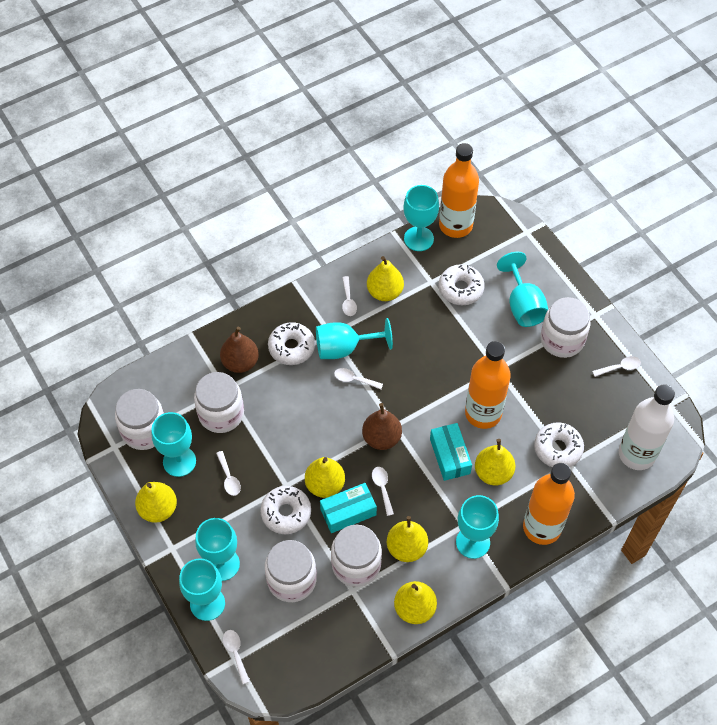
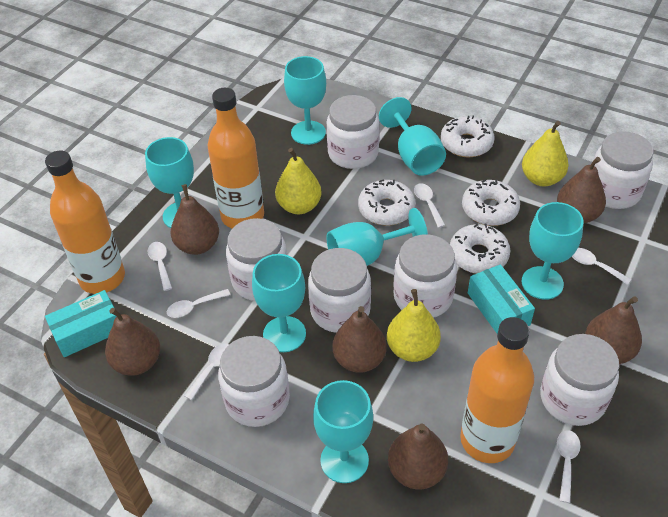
brown pear: 2 -> 6
white bottle: 1 -> 0
white jar: 5 -> 7
yellow pear: 6 -> 3

